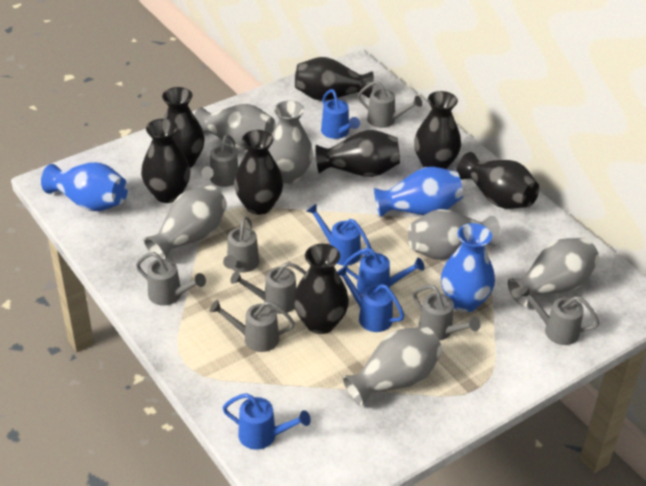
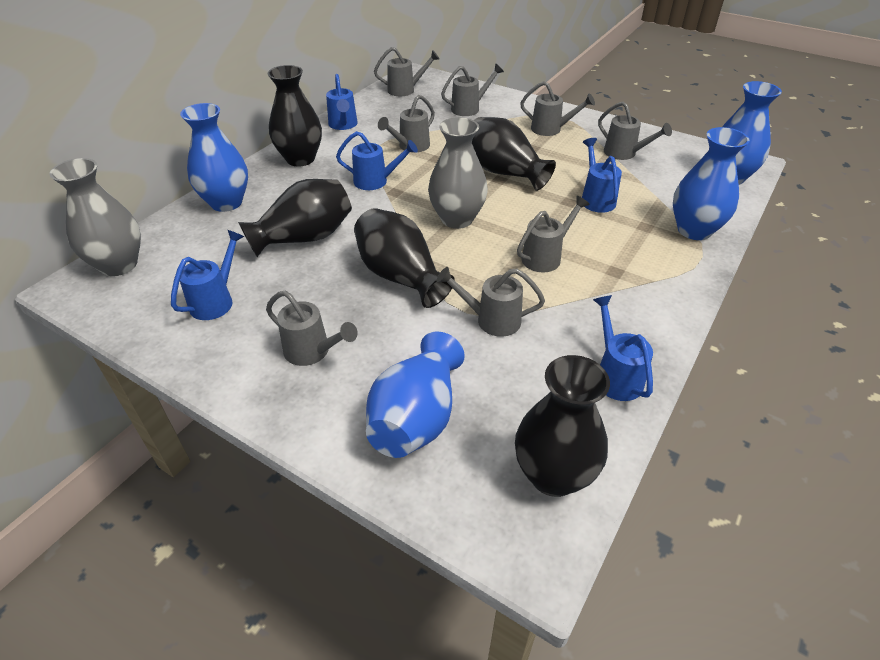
black vase: 8 -> 5
blue vase: 3 -> 4
grey vase: 6 -> 2

